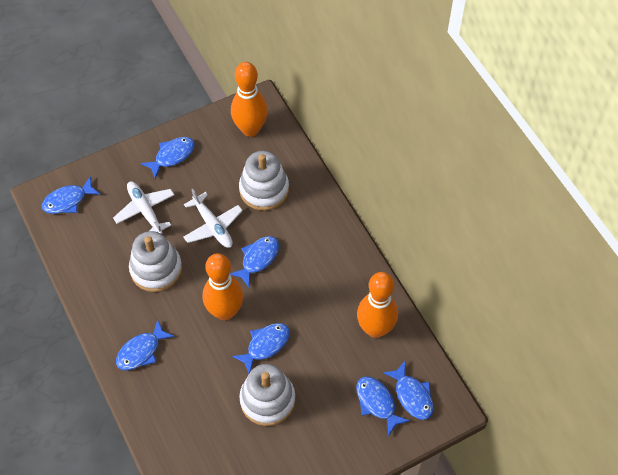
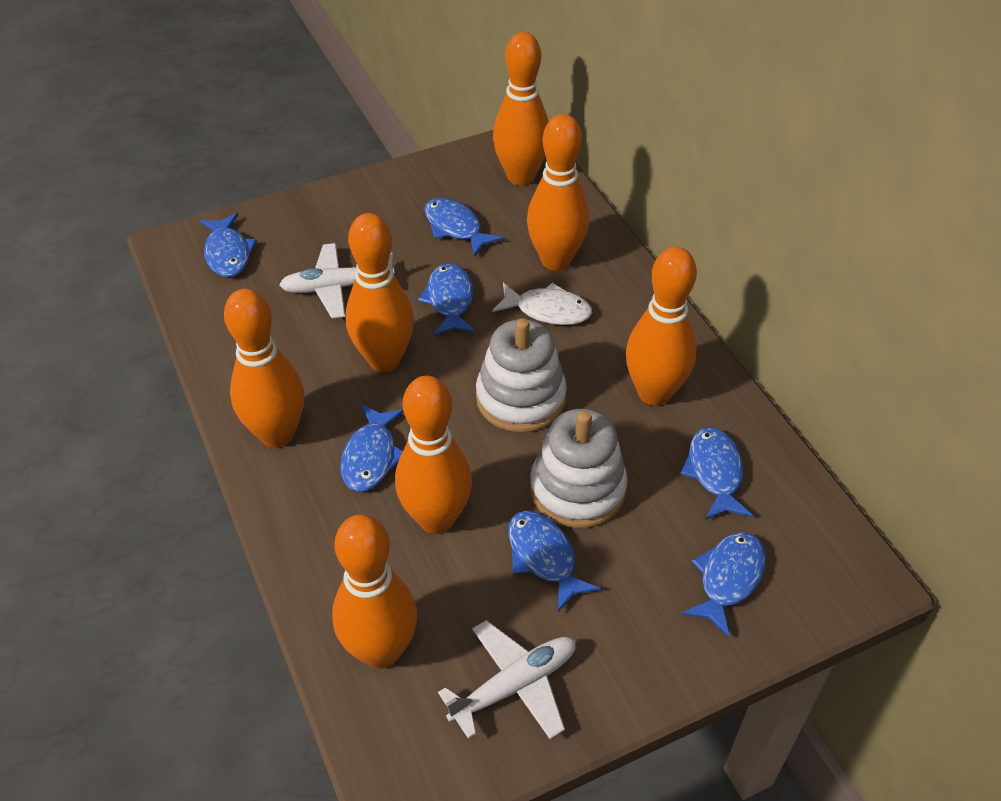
orange bowling pin: 3 -> 7
white fish: 0 -> 1
white stacking toy: 3 -> 2

